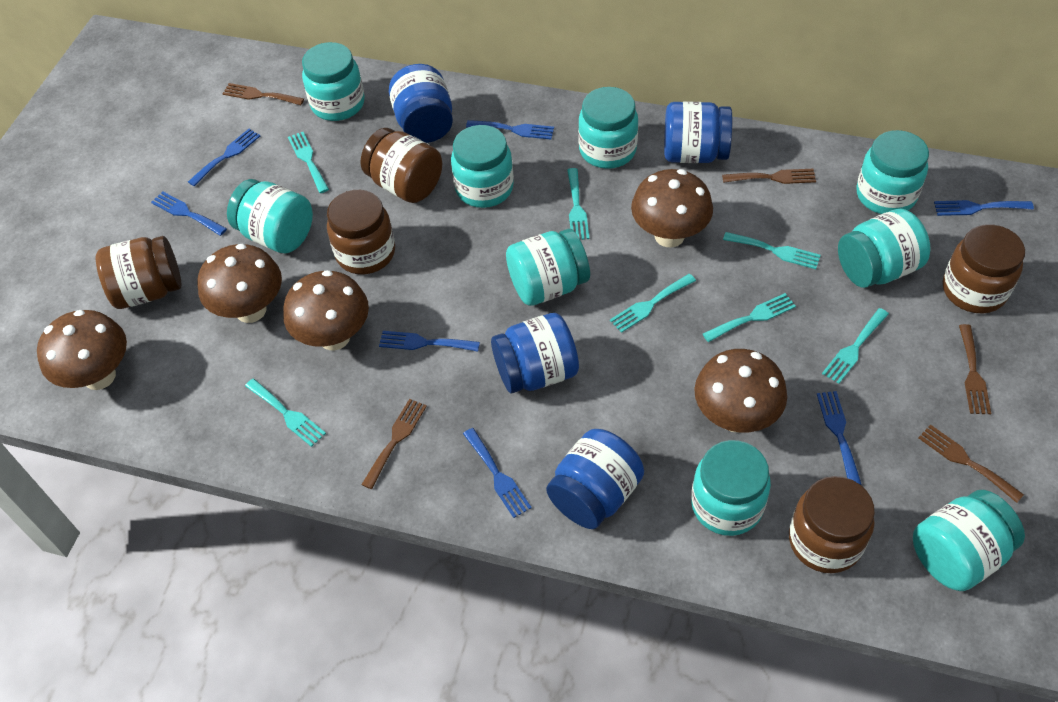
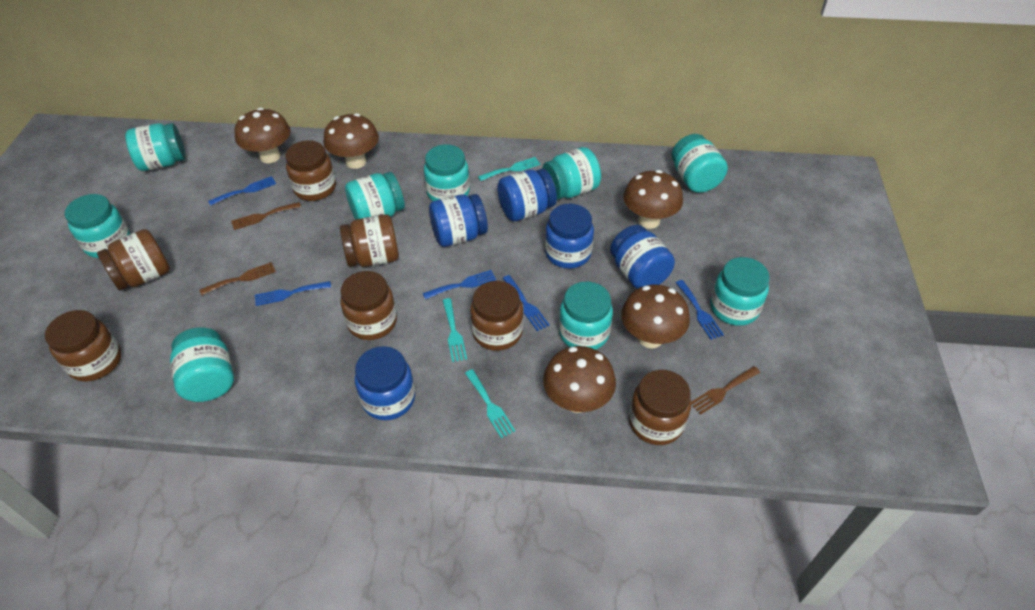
blue fork: 7 -> 5
blue jar: 4 -> 5
brown fork: 5 -> 3
brown jar: 5 -> 7
turquoise fork: 7 -> 3

